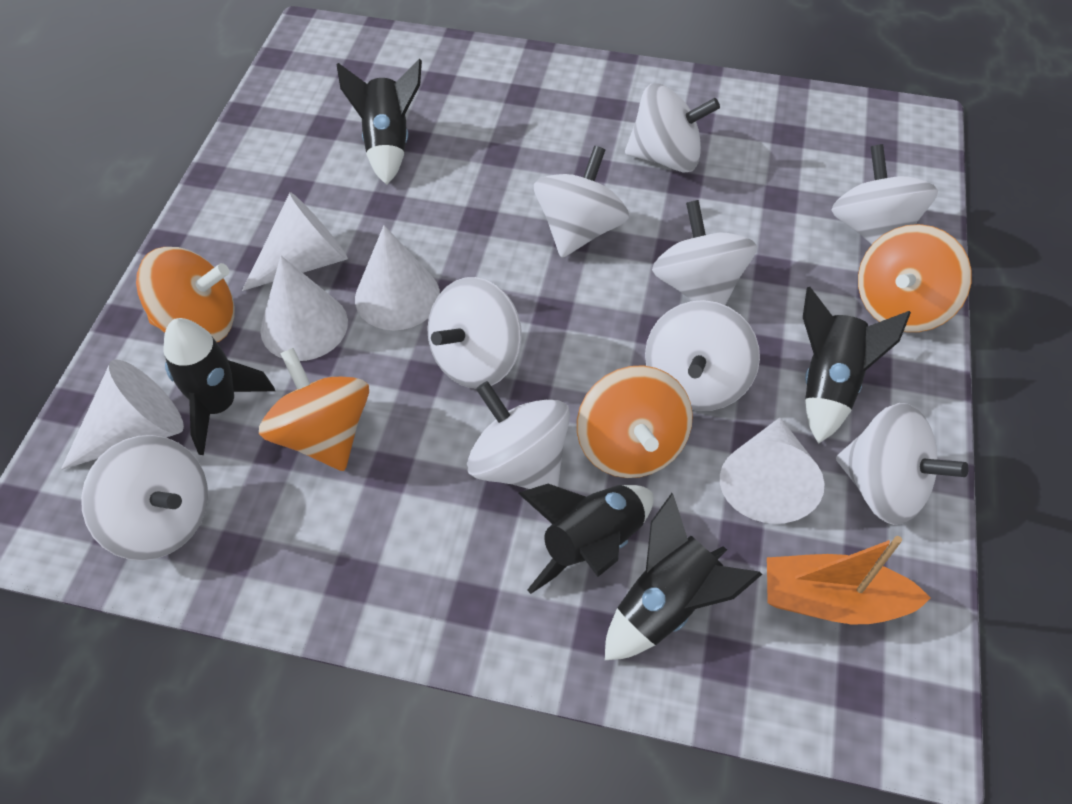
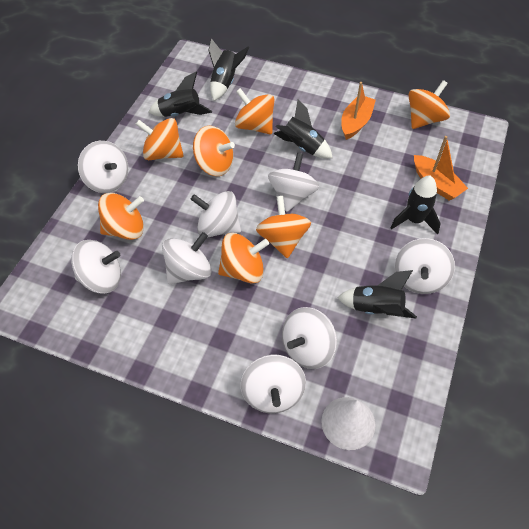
orange boat: 1 -> 2
orange spinning top: 4 -> 7
white cone: 5 -> 1
white spinning top: 9 -> 8

